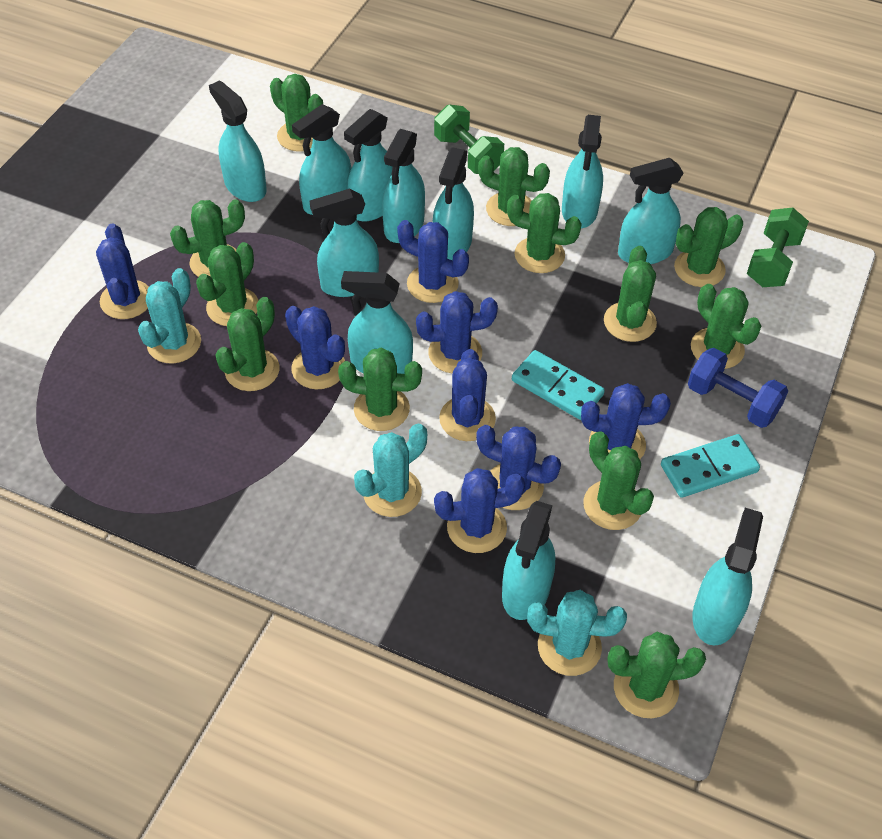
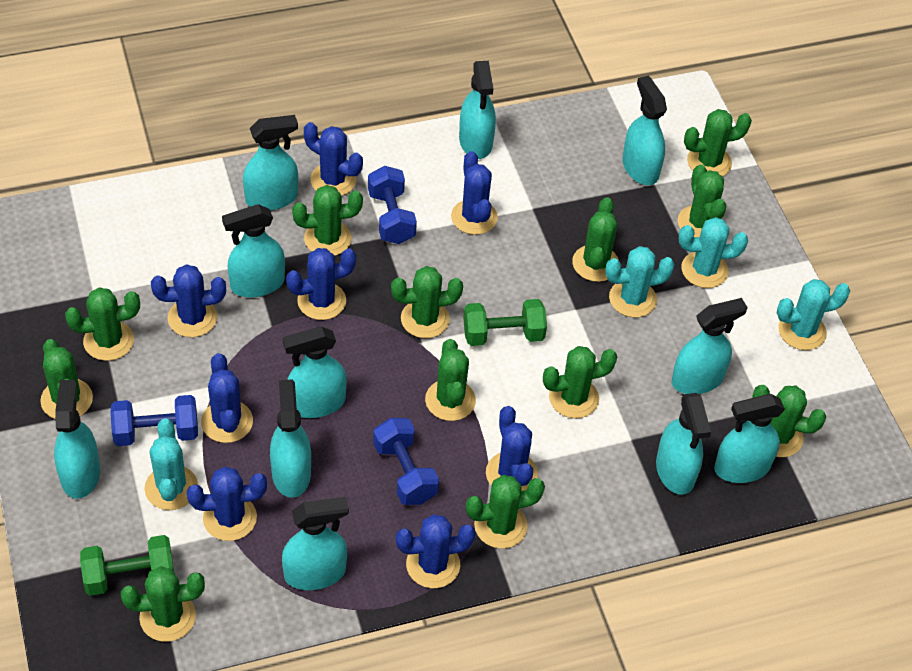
blue dumbbell: 1 -> 3
turquoise cactus: 3 -> 4
turquoise domino: 2 -> 0

